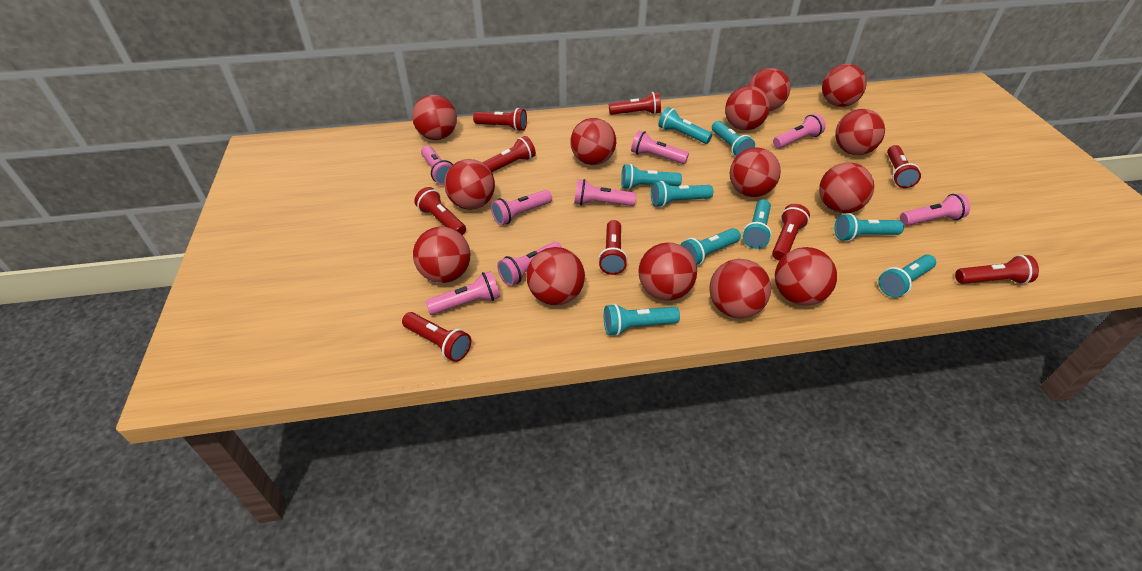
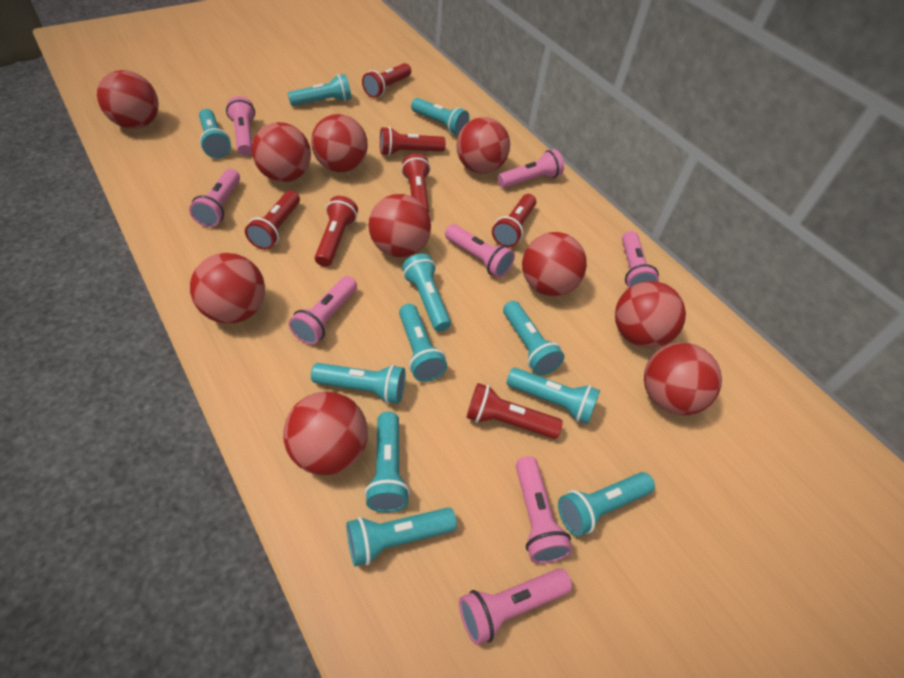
red ball: 14 -> 10
red flashlight: 9 -> 7
turquoise flashlight: 9 -> 11

